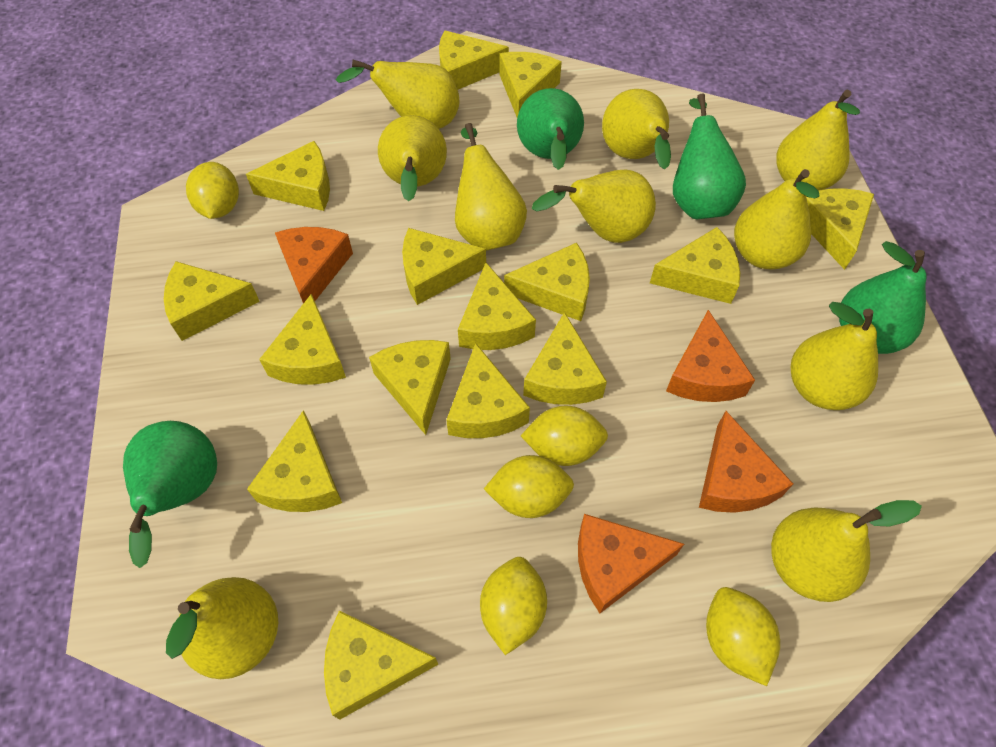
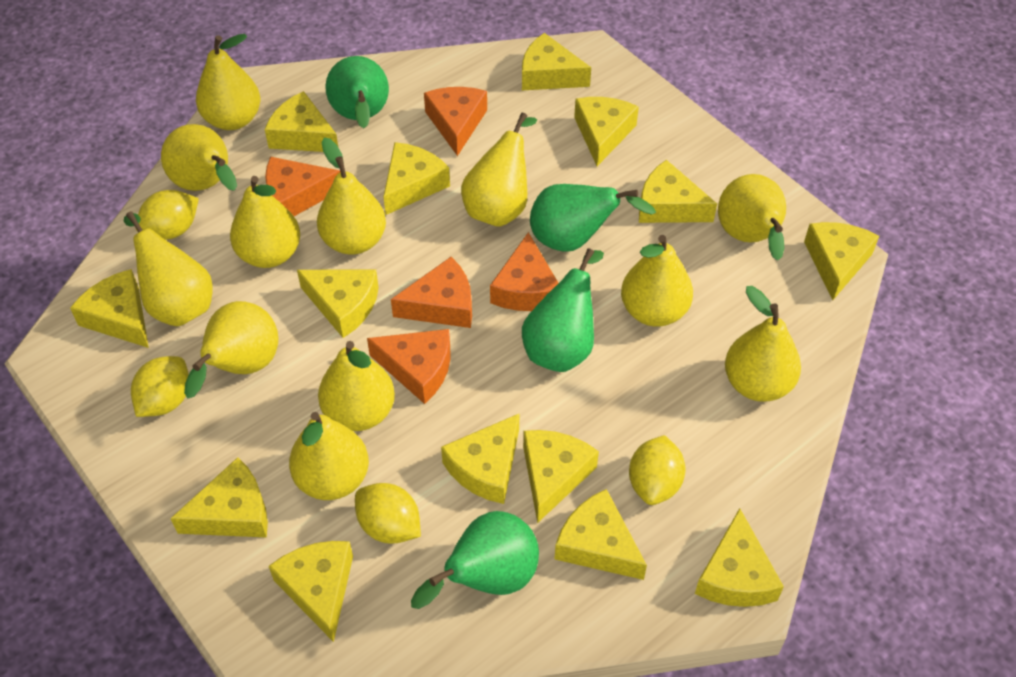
orange cheese: 4 -> 5
yellow cheese: 15 -> 14
yellow lemon: 5 -> 4
yellow pear: 10 -> 12

